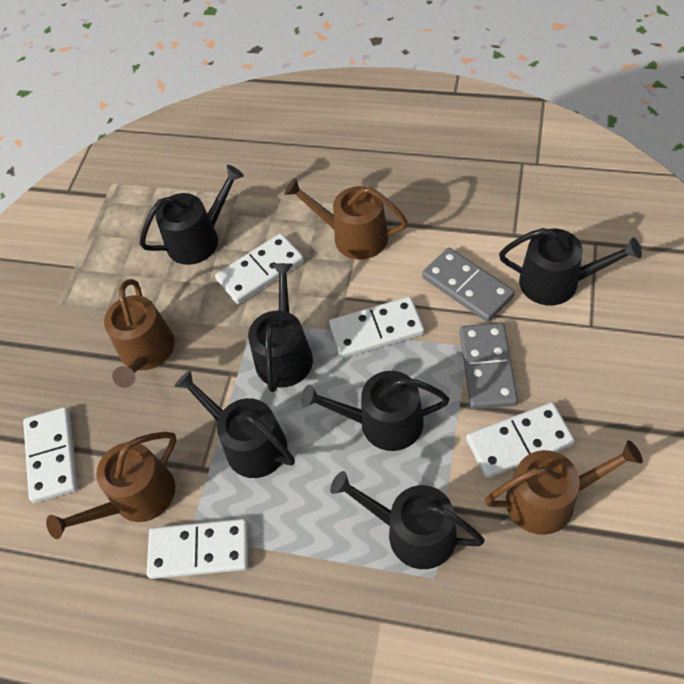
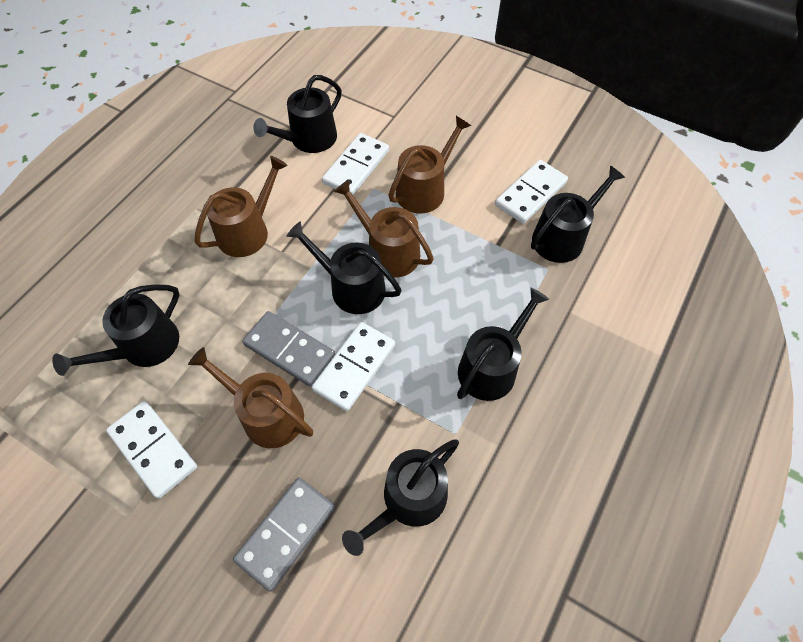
white domino: 5 -> 4

